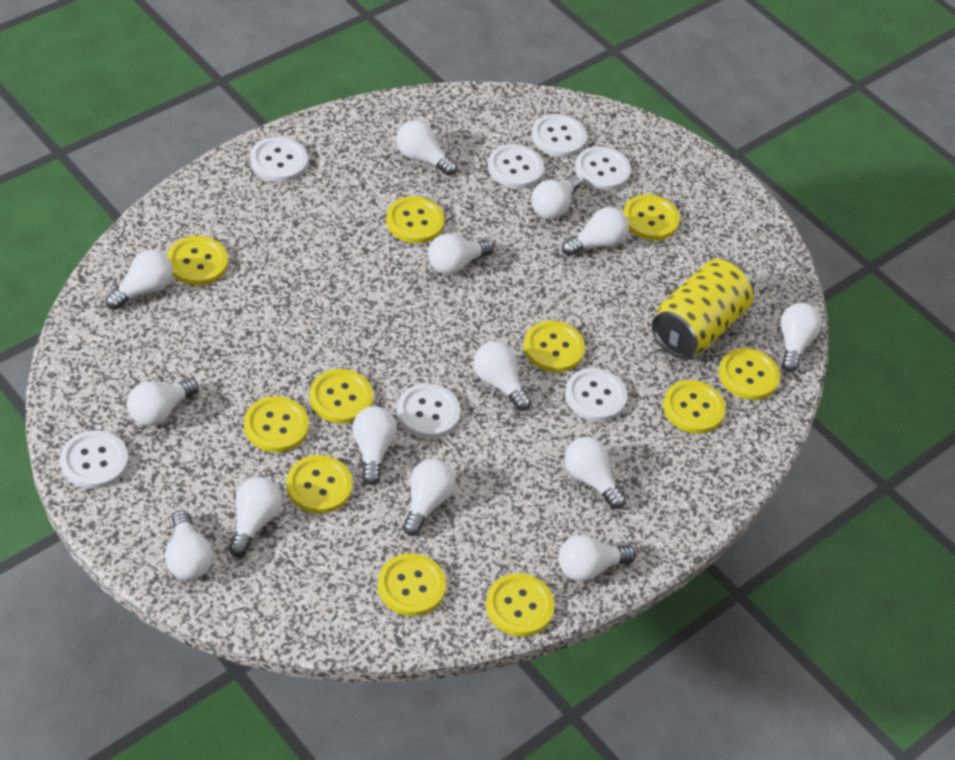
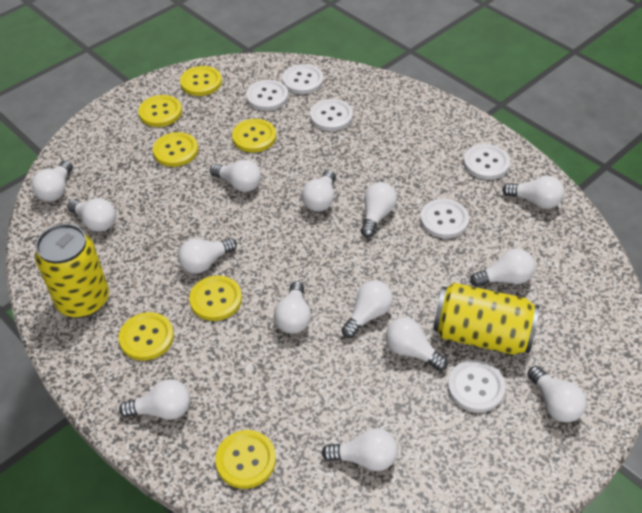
white button: 7 -> 6
yellow button: 11 -> 7
yellow can: 1 -> 2

